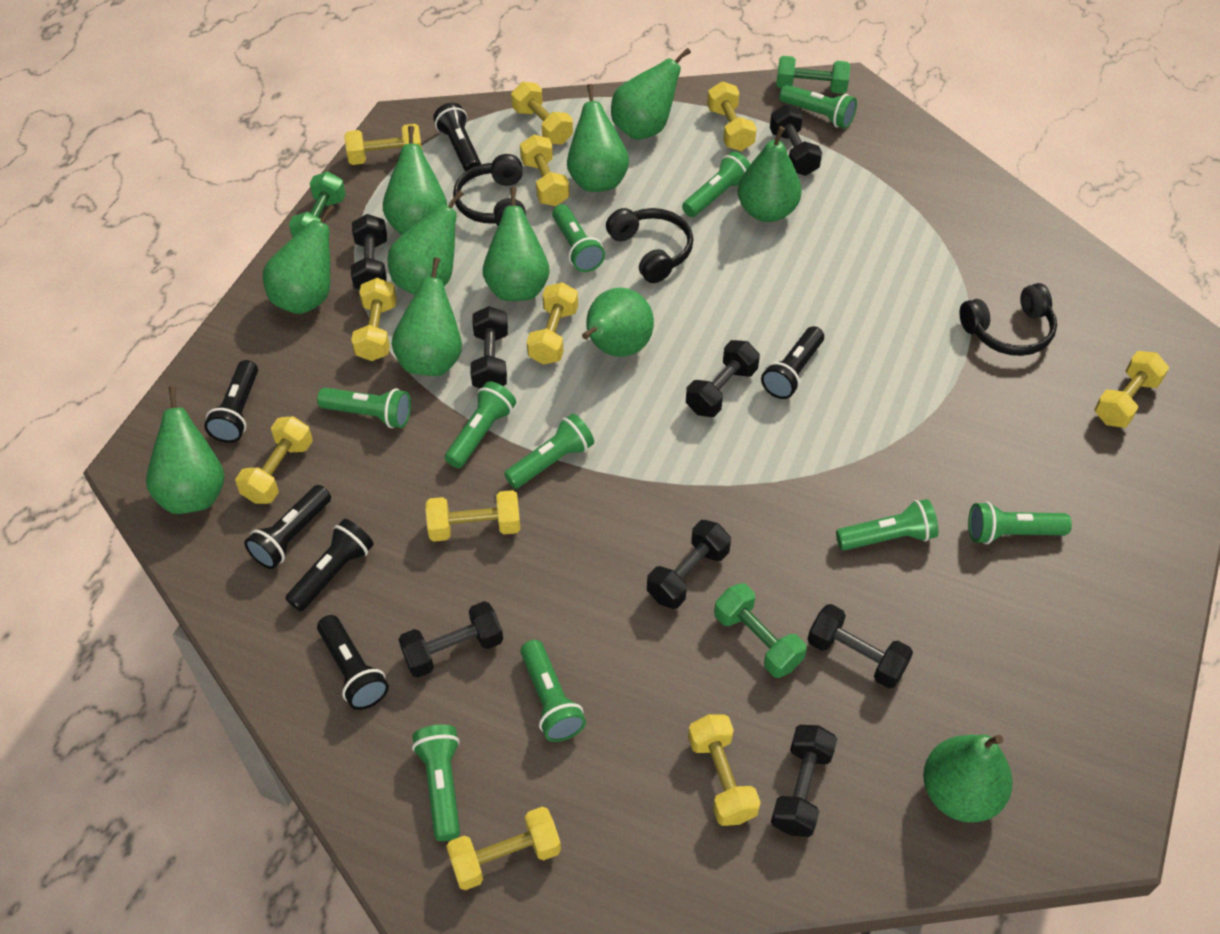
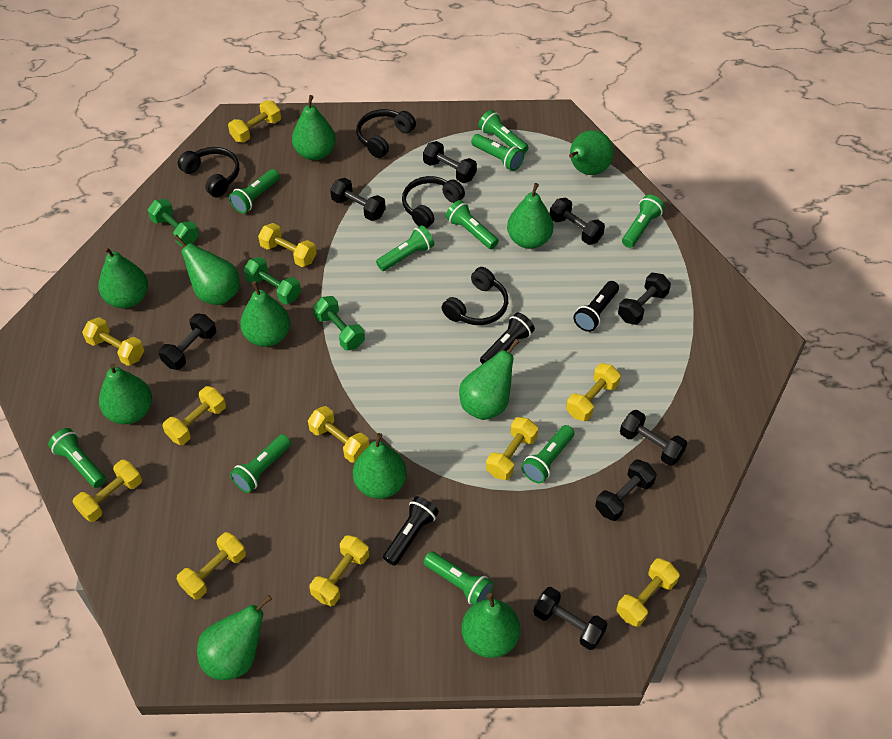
black flashlight: 6 -> 3
black headphones: 3 -> 4

